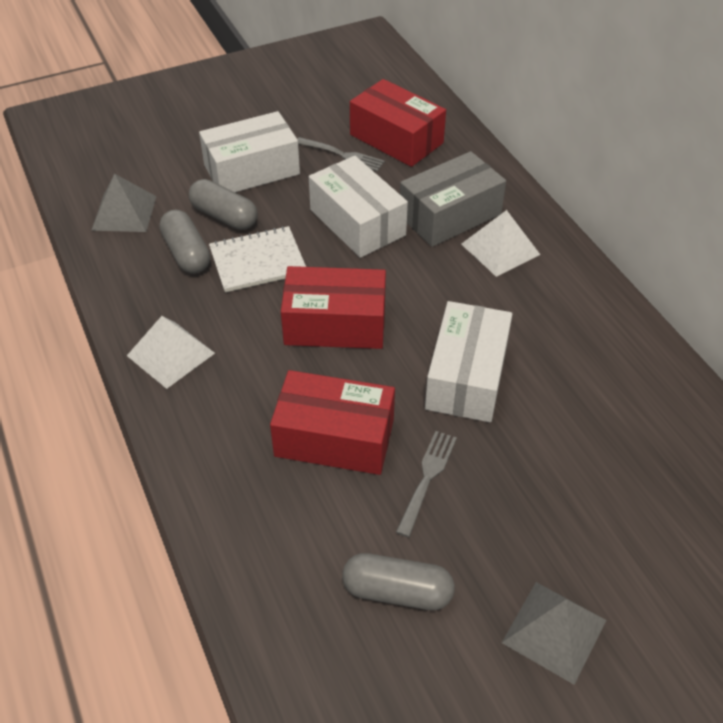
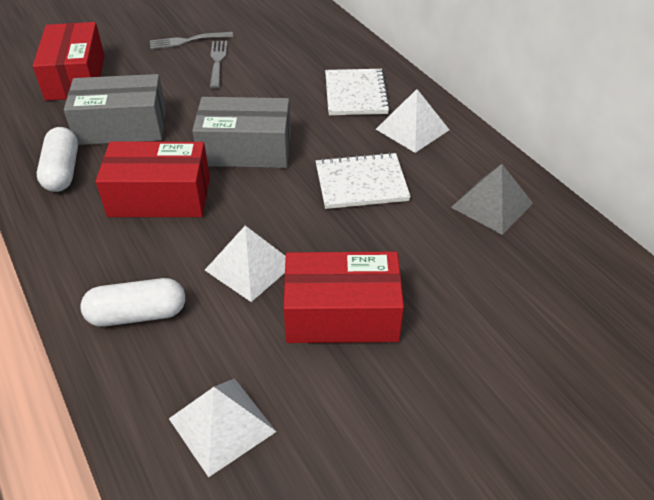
grey box: 1 -> 2
grey capsule: 3 -> 0
grey pyramid: 2 -> 1
white box: 3 -> 0
white capsule: 0 -> 2
white notebook: 1 -> 2
white pyramid: 2 -> 3

